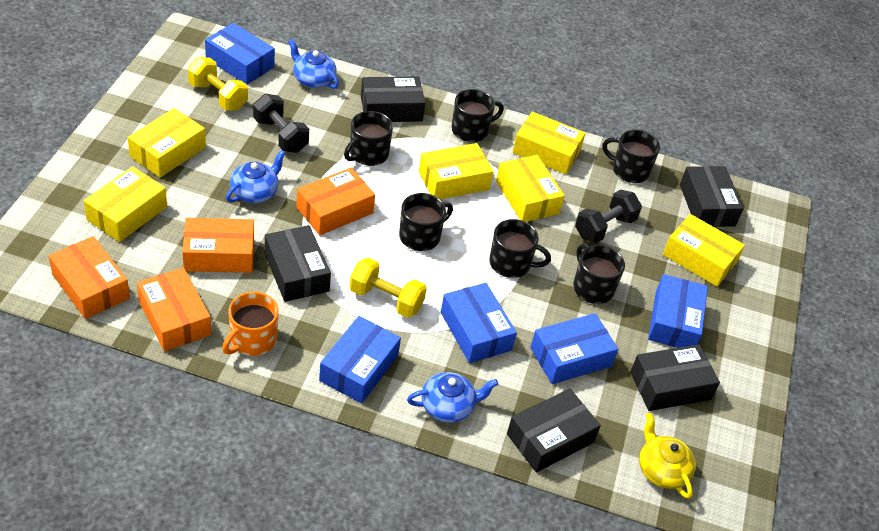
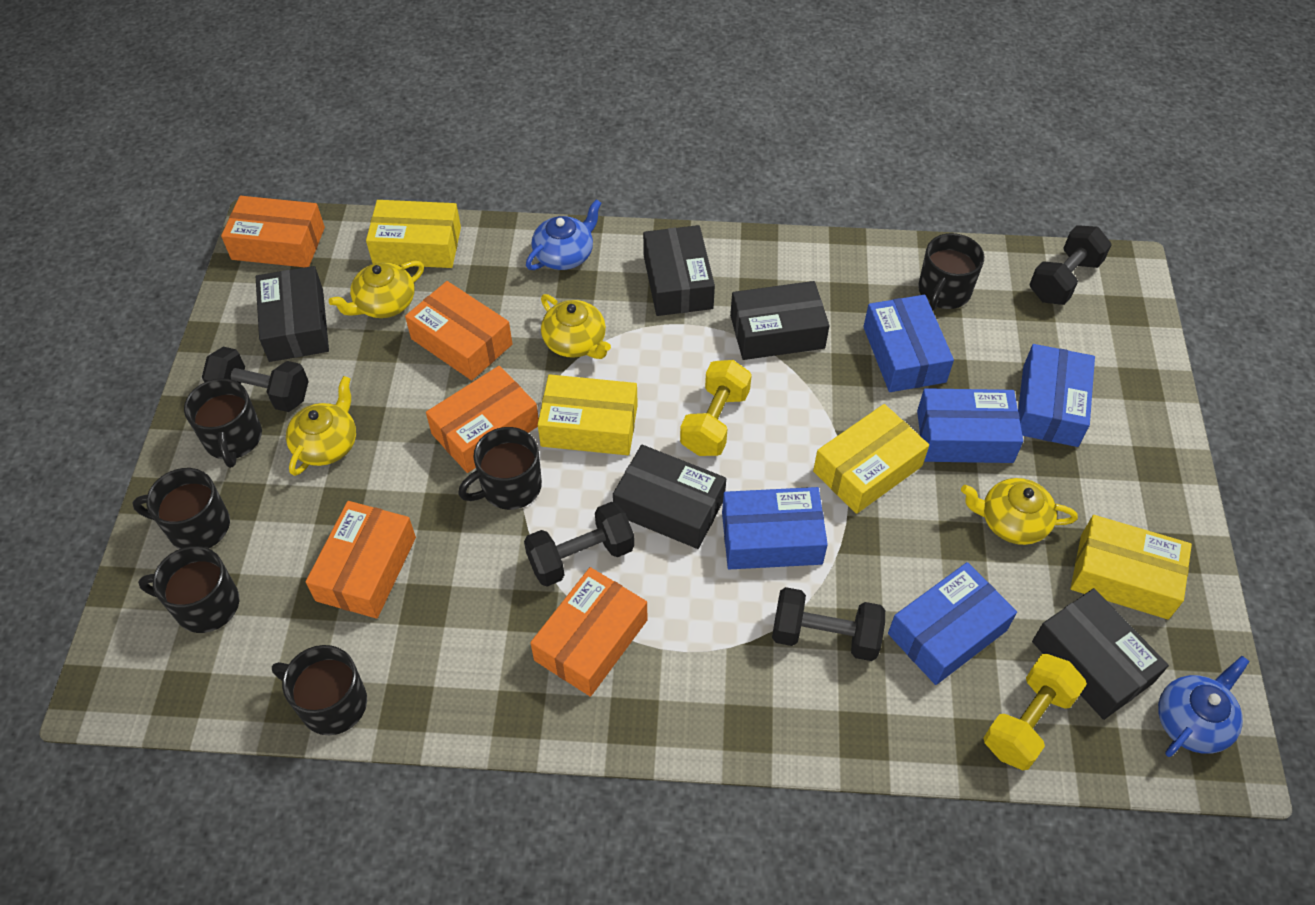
black dumbbell: 2 -> 4
blue teapot: 3 -> 2
orange box: 4 -> 5
orange mug: 1 -> 0
yellow box: 6 -> 4
yellow teapot: 1 -> 4

